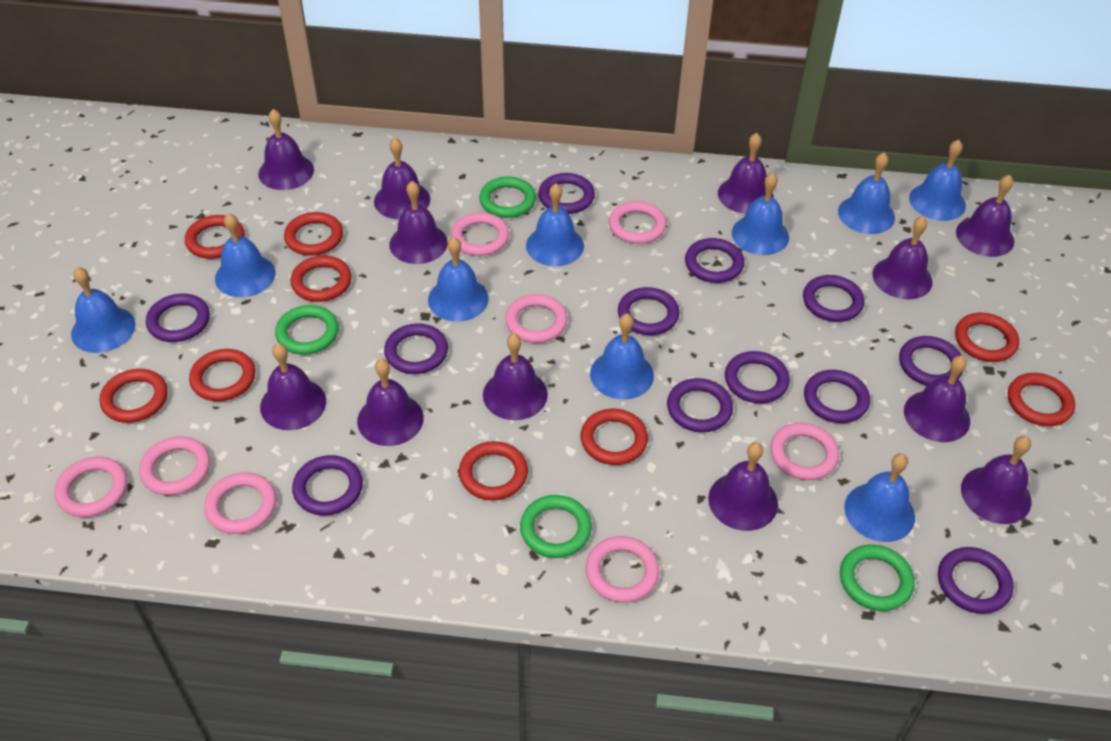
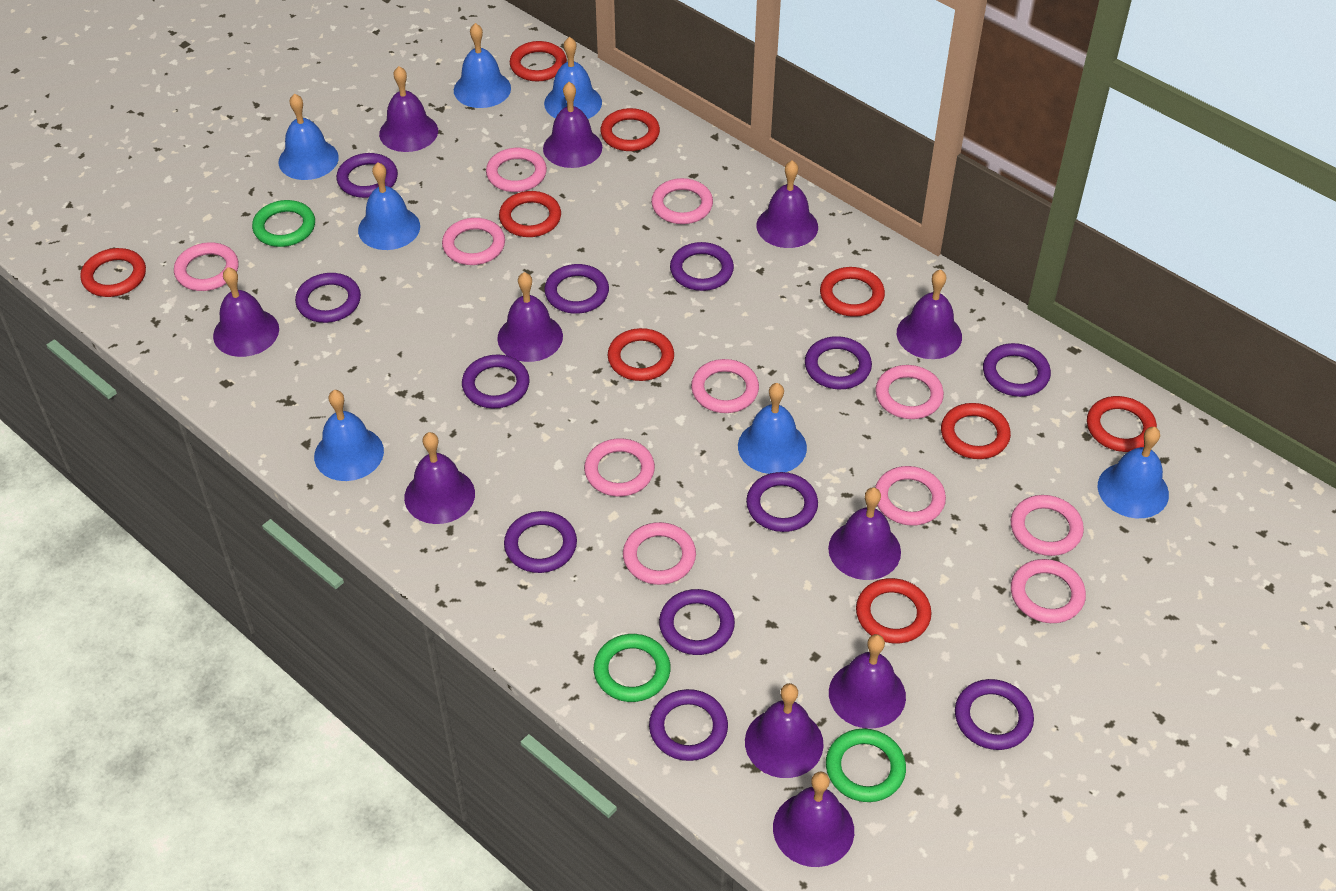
blue bell: 9 -> 7
green ring: 4 -> 3
pink ring: 8 -> 11
purple bell: 12 -> 11

